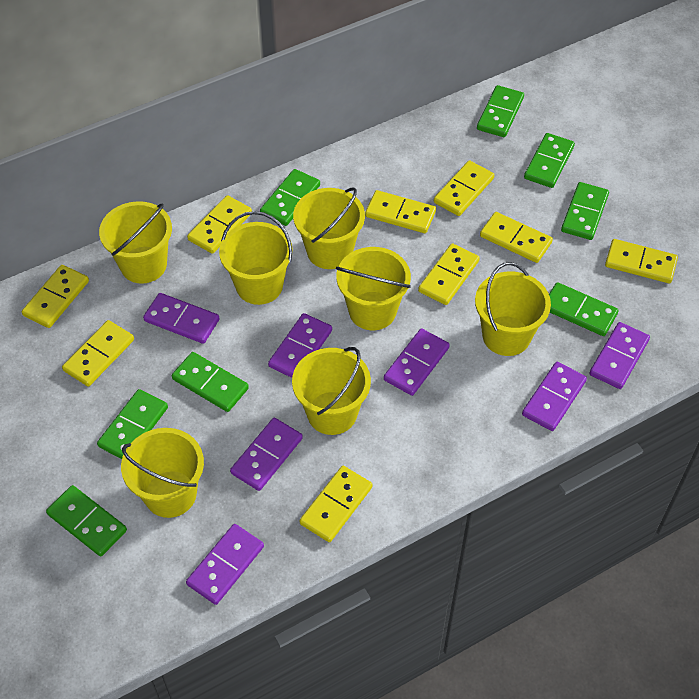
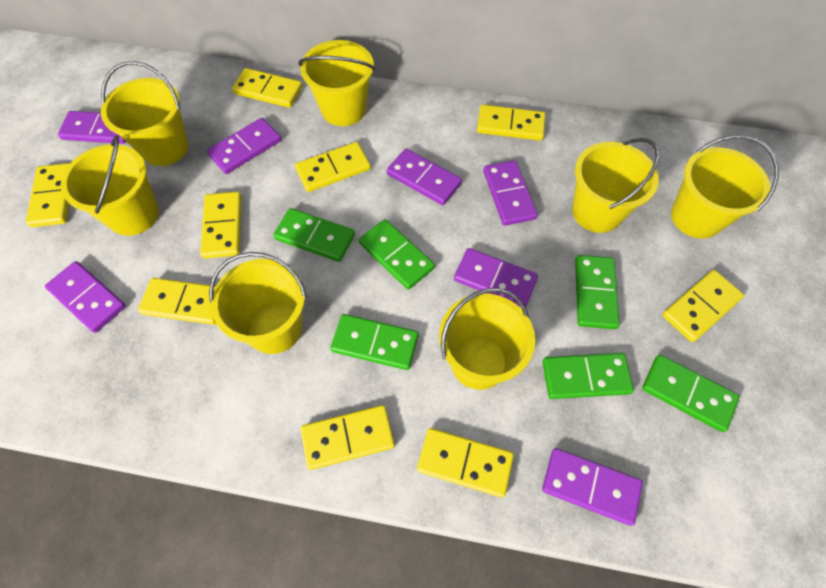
green domino: 8 -> 6

